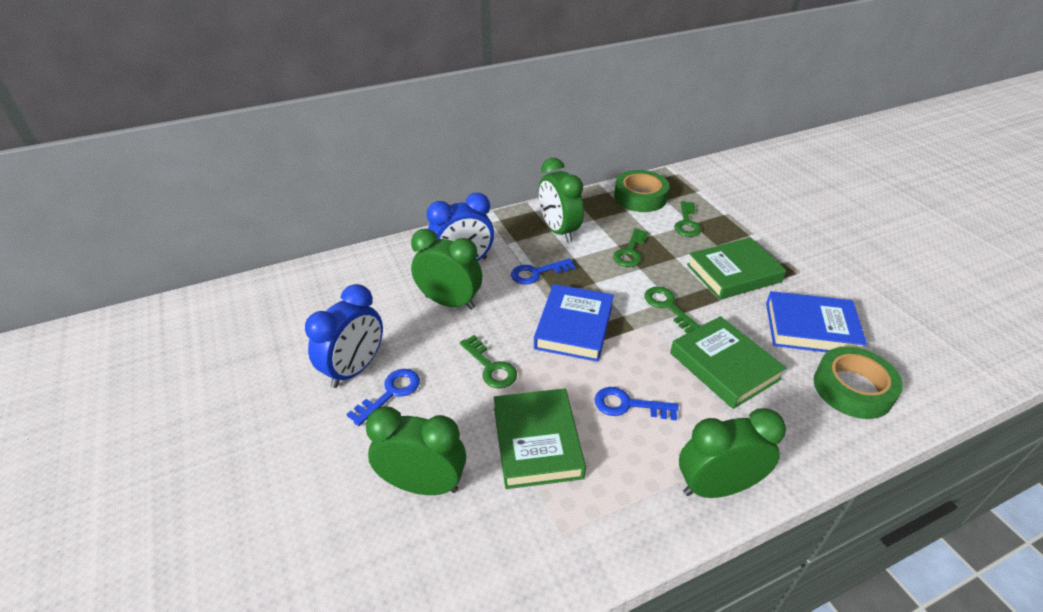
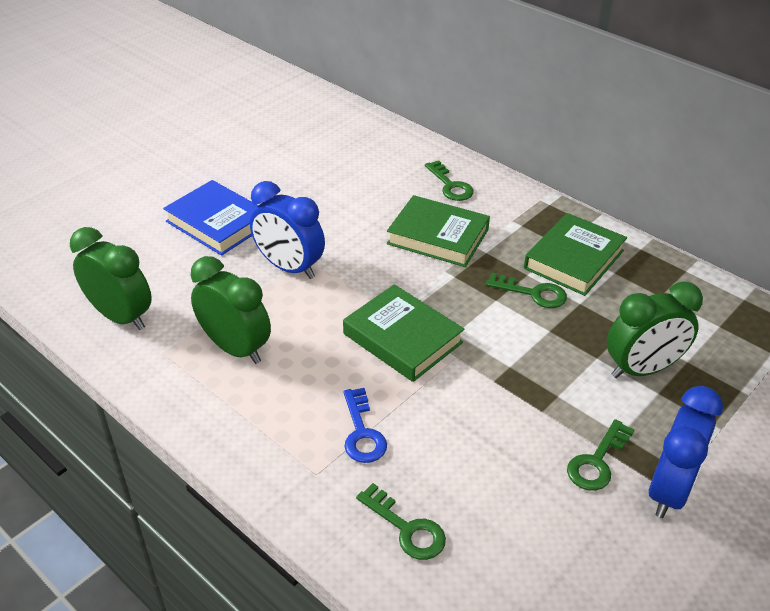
blue book: 2 -> 1
blue key: 3 -> 1
green clock: 4 -> 3
green tape: 2 -> 0

